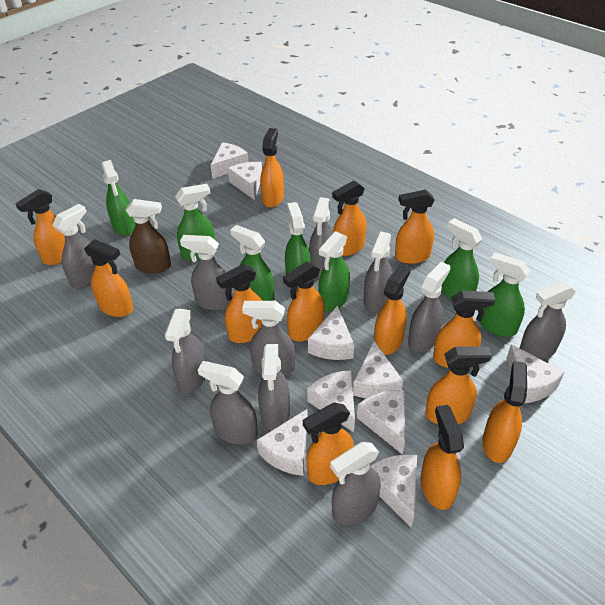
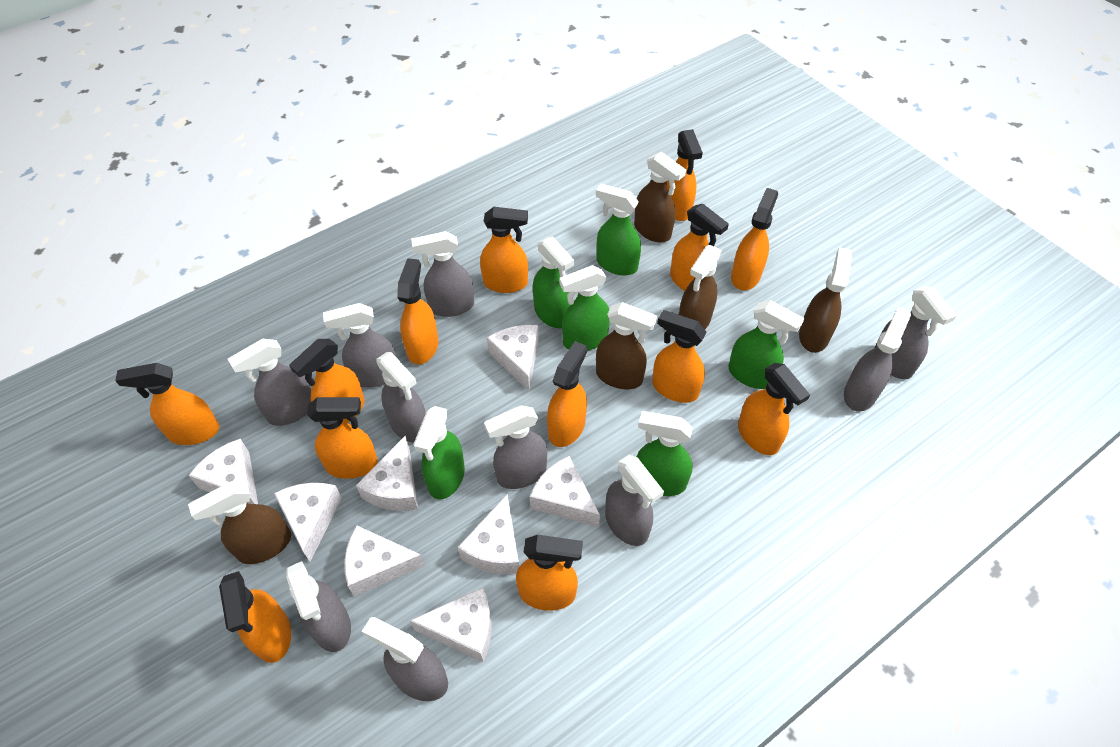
brown spray bottle: 1 -> 5
green spray bottle: 7 -> 6
grey spray bottle: 11 -> 10
white cheese: 9 -> 8

